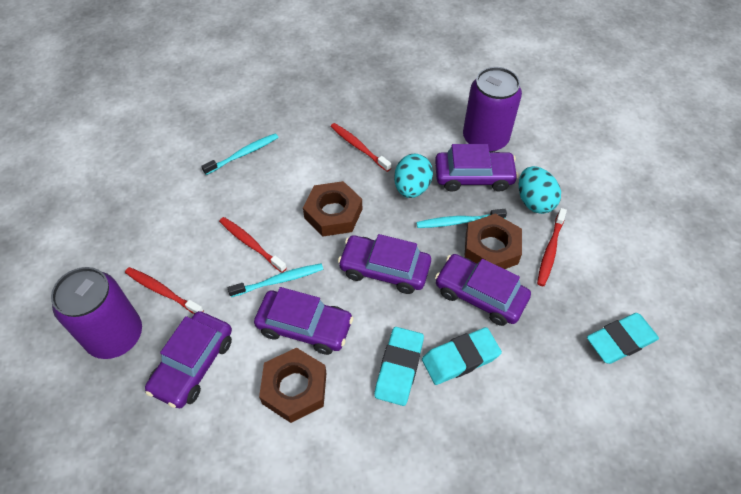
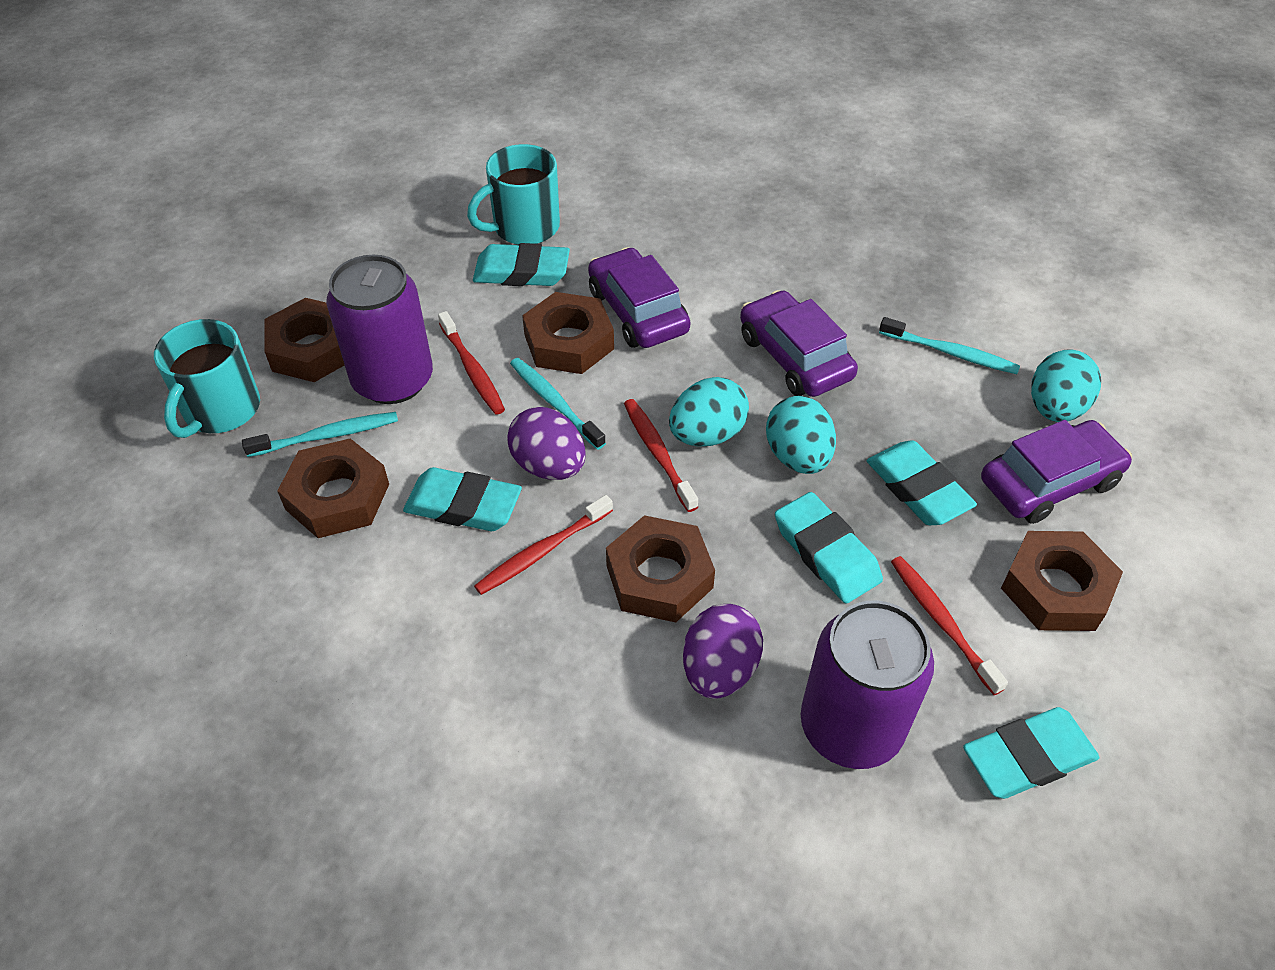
brown nut: 3 -> 5
purple car: 5 -> 3
purple egg: 0 -> 2
turquoise egg: 2 -> 3
turquoise eraser: 3 -> 5
turquoise mug: 0 -> 2

